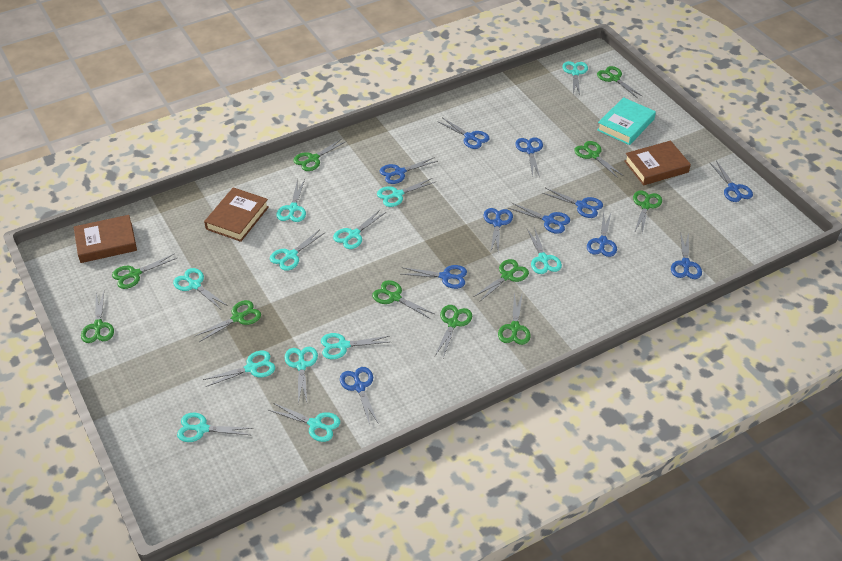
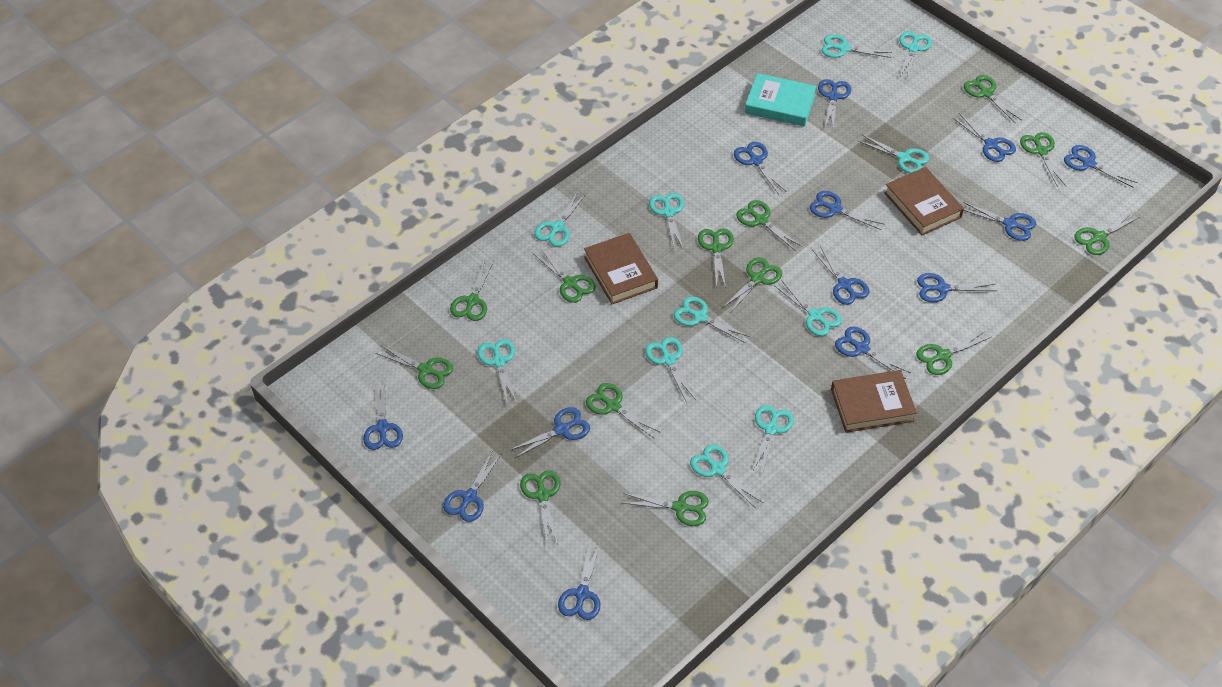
blue scissors: 11 -> 13
green scissors: 11 -> 13
turquoise scissors: 12 -> 11

